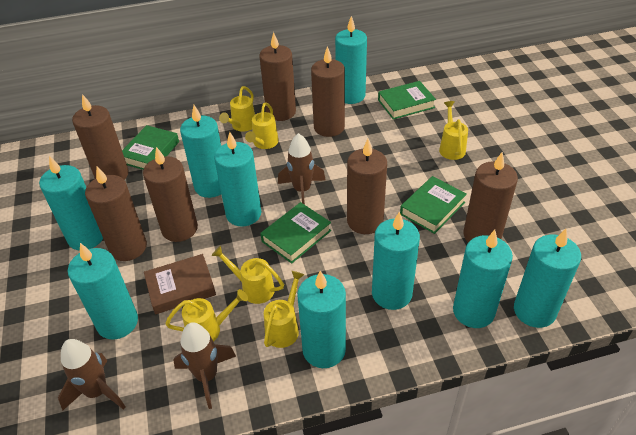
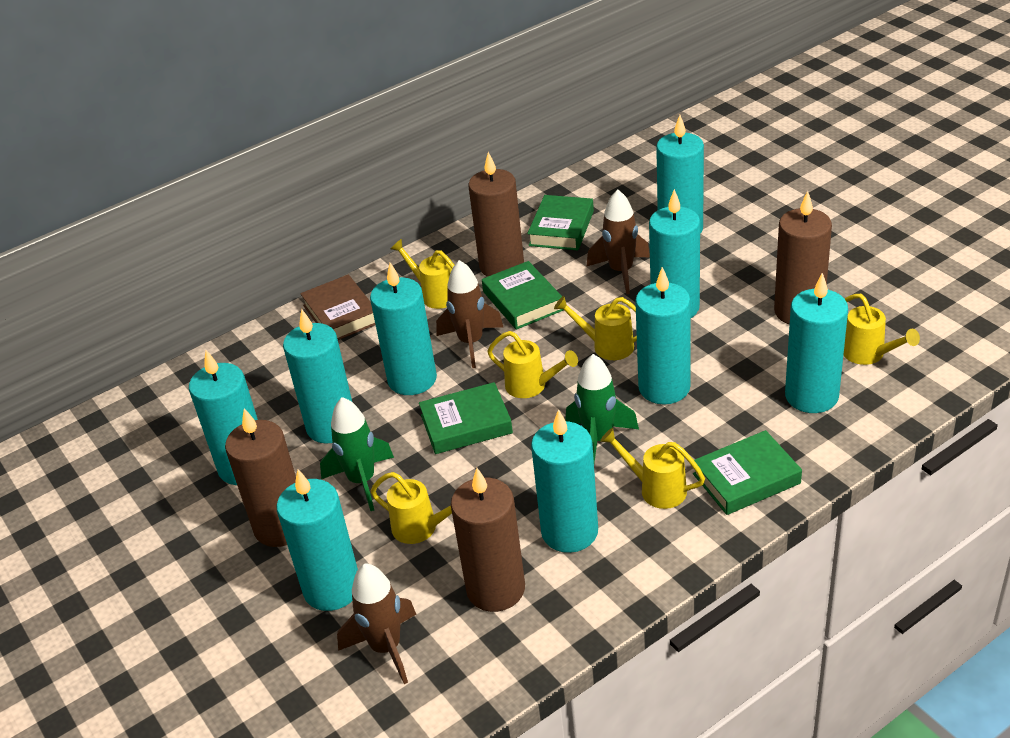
brown candle: 7 -> 4
green rocket: 0 -> 2

